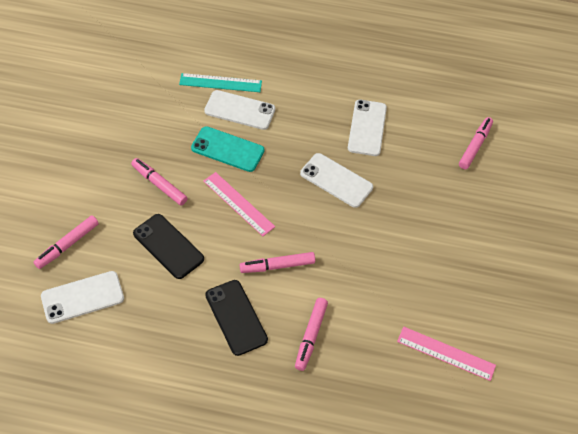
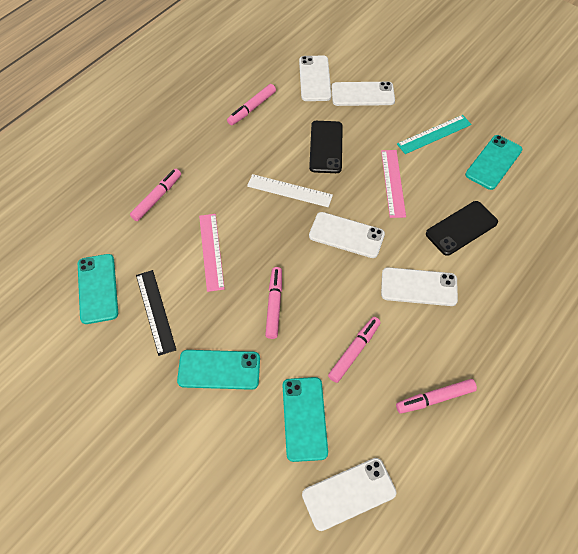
black ruler: 0 -> 1
turquoise phone: 1 -> 4
white phone: 4 -> 5
white ruler: 0 -> 1

